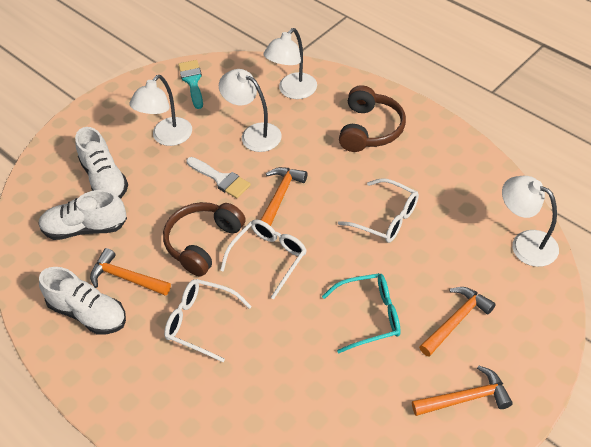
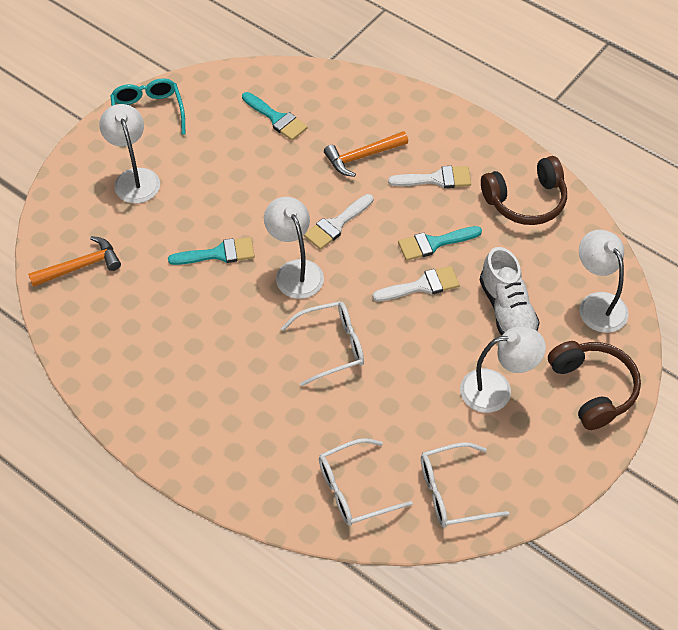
orange hammer: 4 -> 2
turquoise brush: 1 -> 3
white brush: 1 -> 3
white shoe: 3 -> 1

